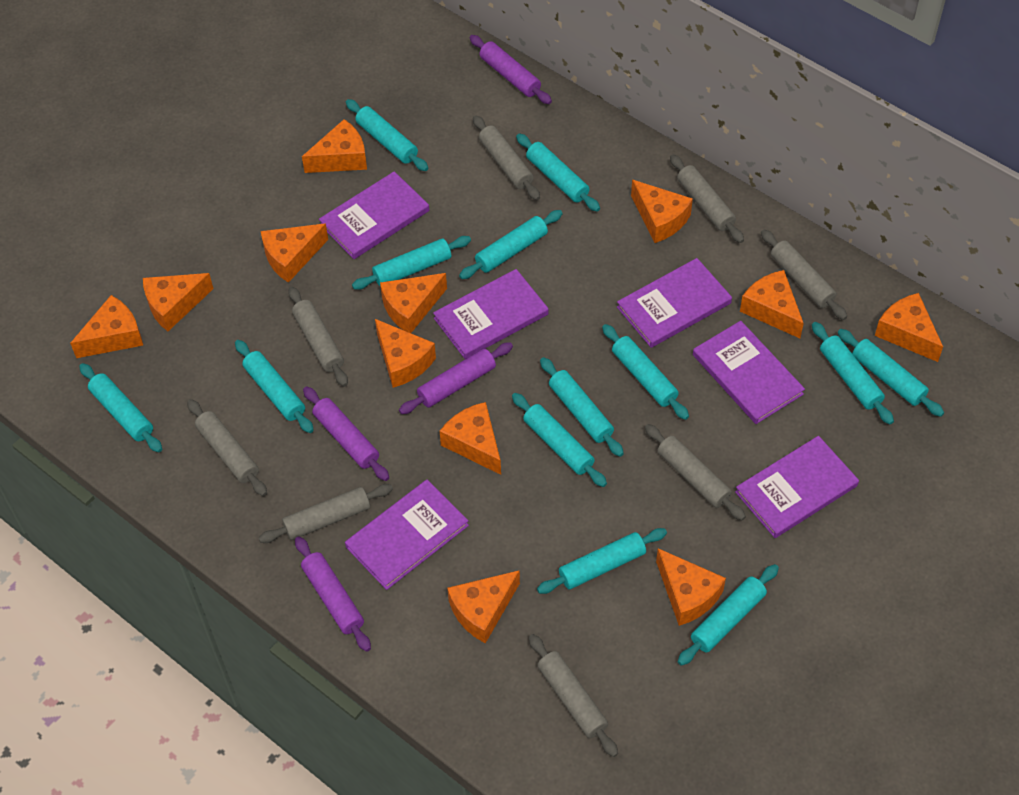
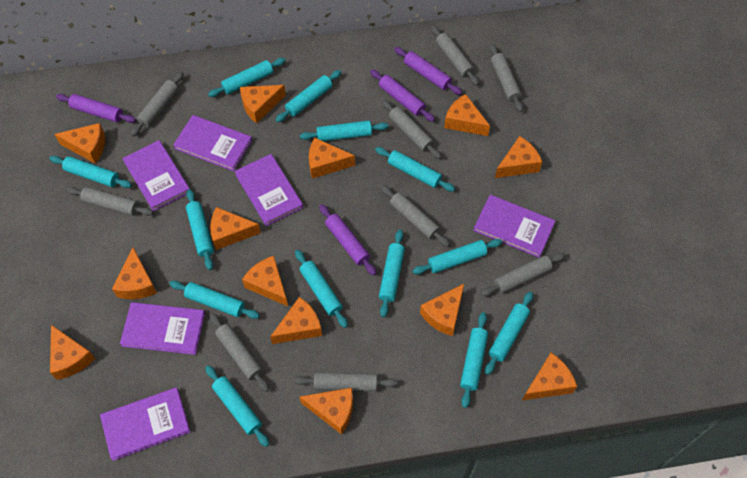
grey rolling pin: 8 -> 9
orange cheese: 12 -> 13

